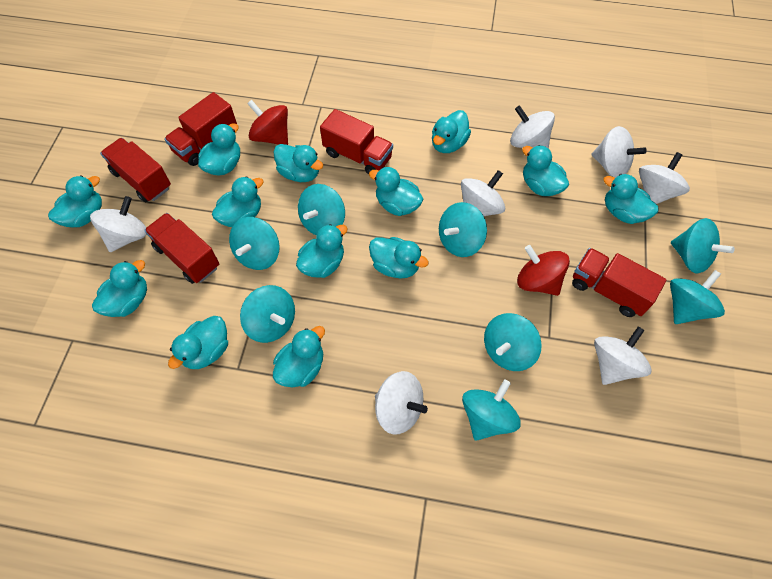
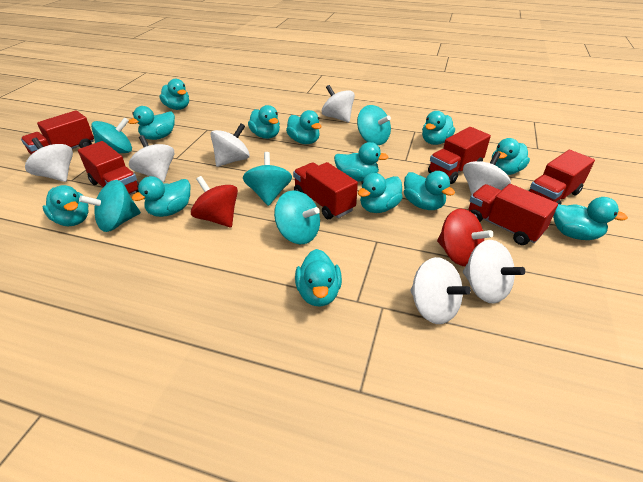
red truck: 5 -> 6
turquoise spinning top: 8 -> 5

